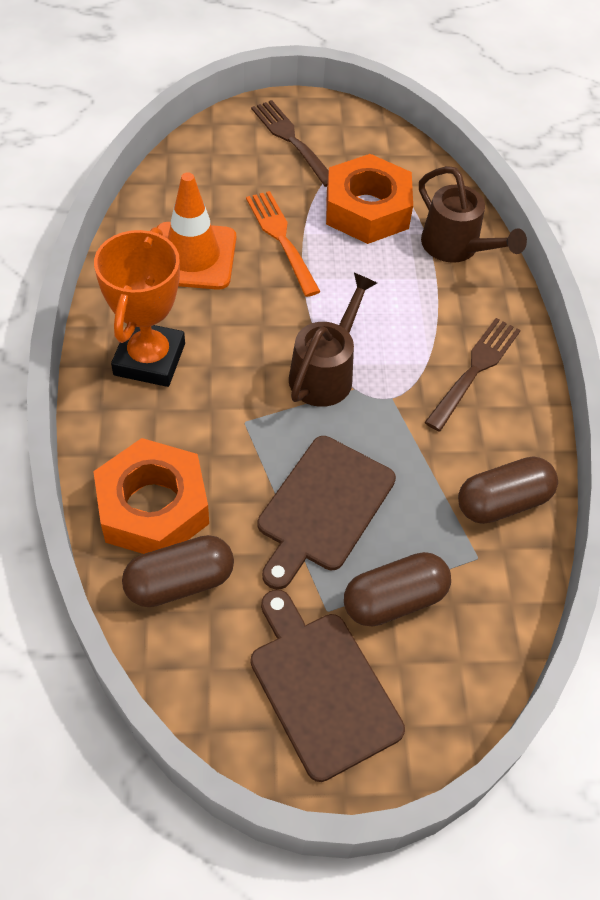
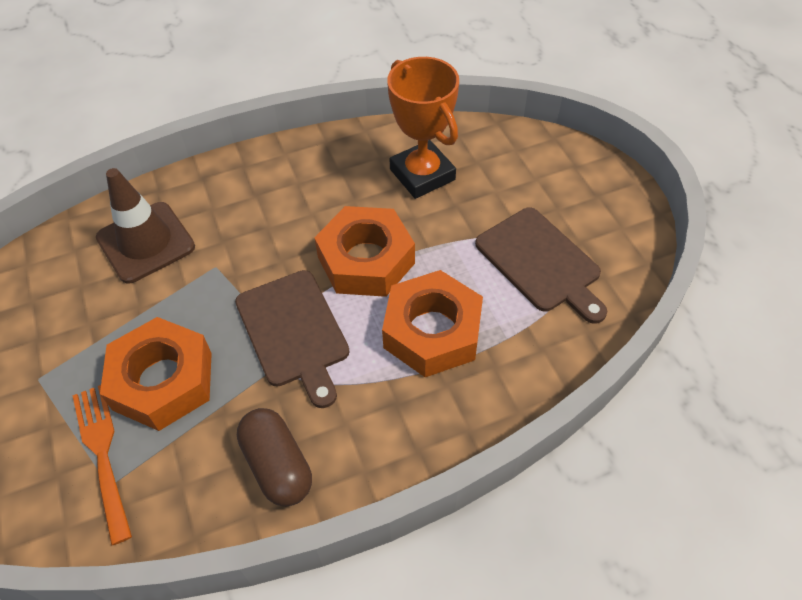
brown capsule: 3 -> 1
brown fork: 2 -> 0
brown traffic cone: 0 -> 1
brown watering can: 2 -> 0
orange nut: 2 -> 3
orange traffic cone: 1 -> 0

